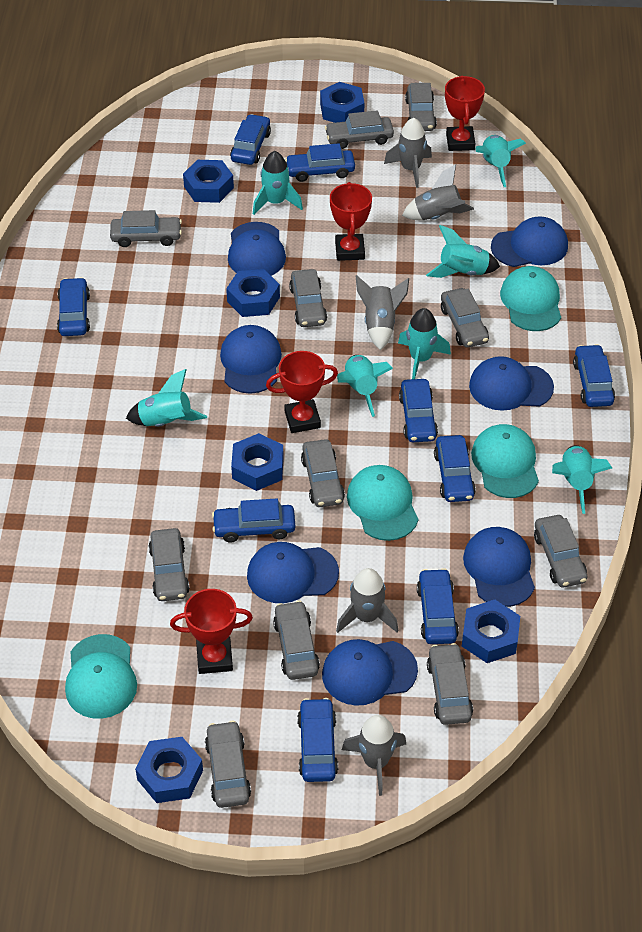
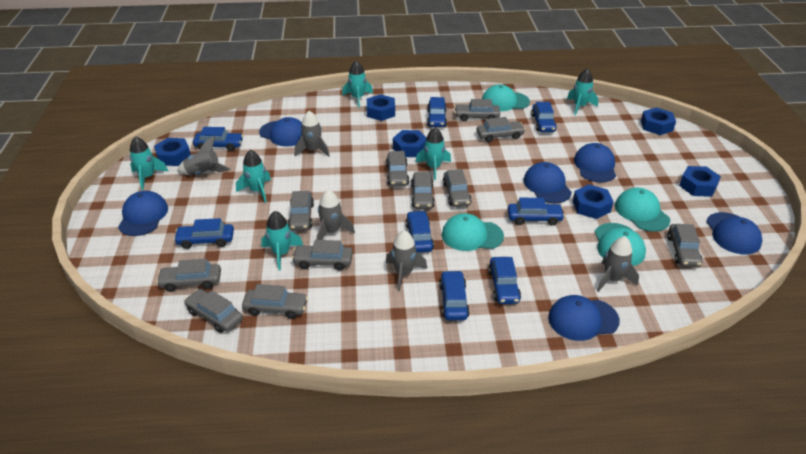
blue cap: 7 -> 6
blue car: 9 -> 8
red trophy: 4 -> 0
turquoise rocket: 7 -> 6

